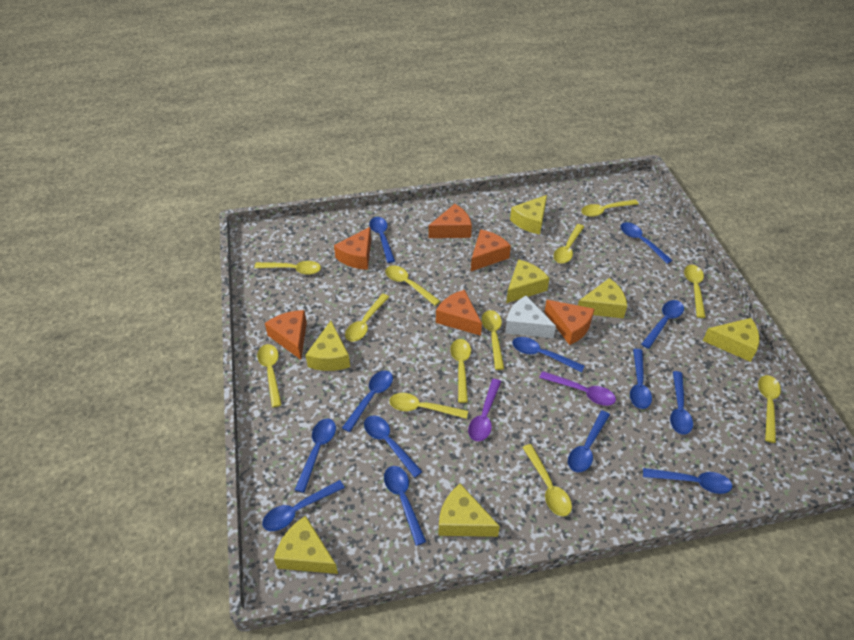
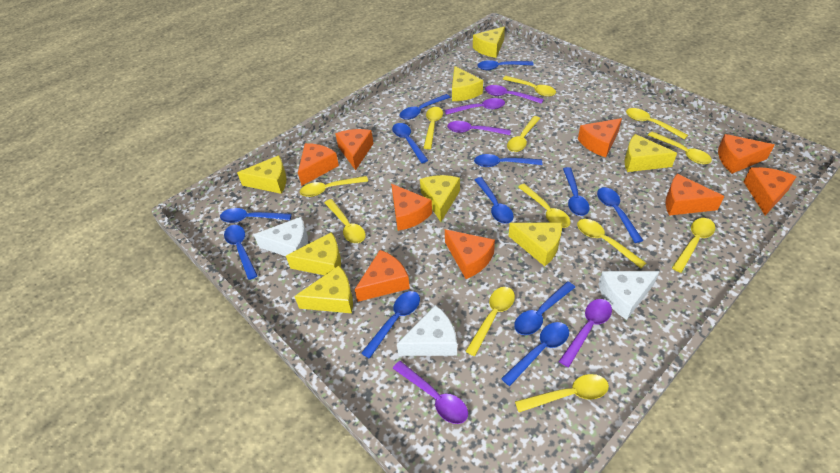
blue spoon: 13 -> 12
orange cheese: 6 -> 9
purple spoon: 2 -> 5
white cheese: 1 -> 3
yellow cheese: 7 -> 8

